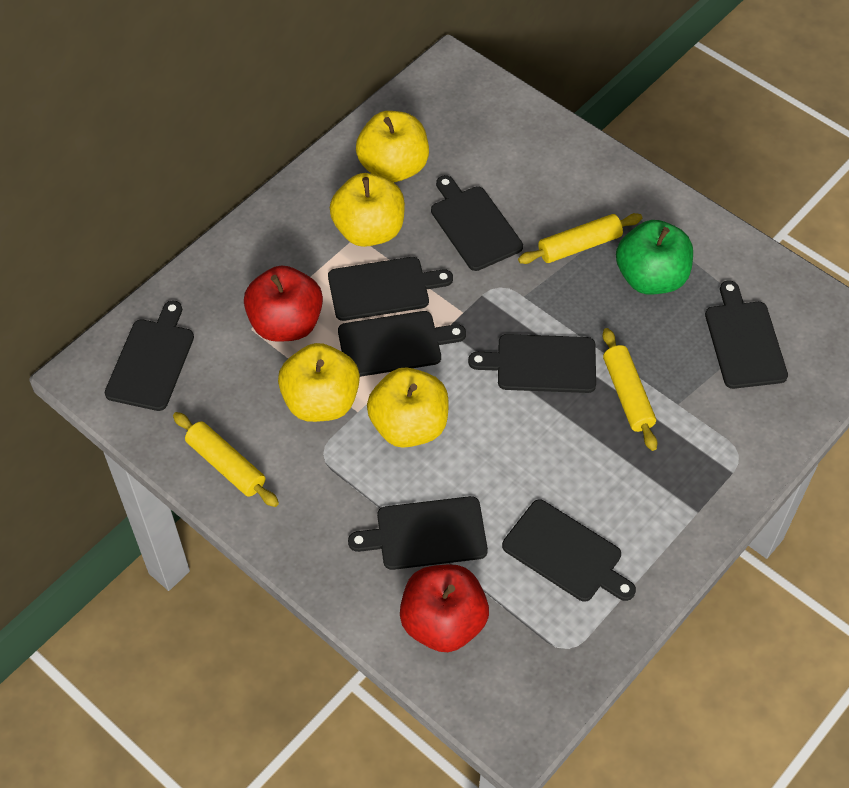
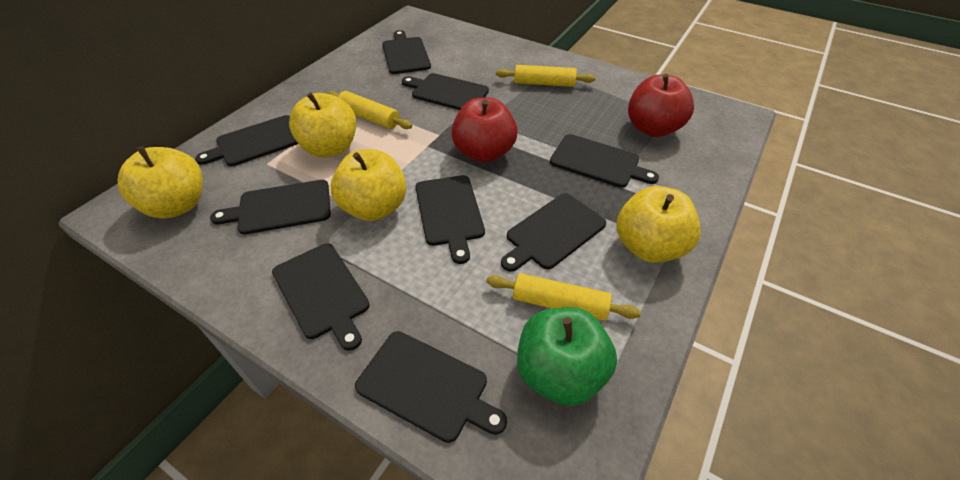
black cutting board: 8 -> 9

